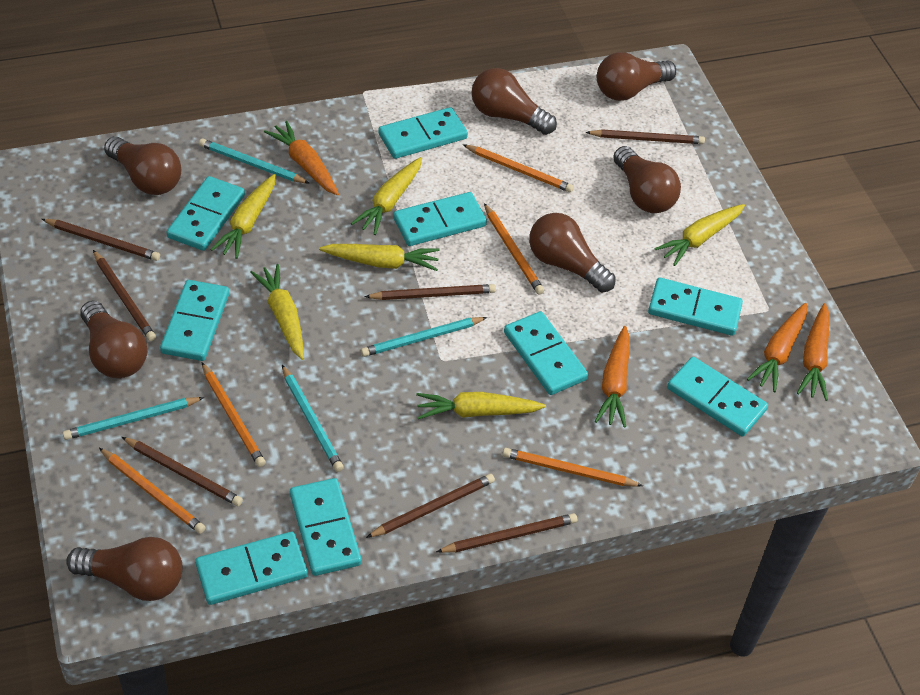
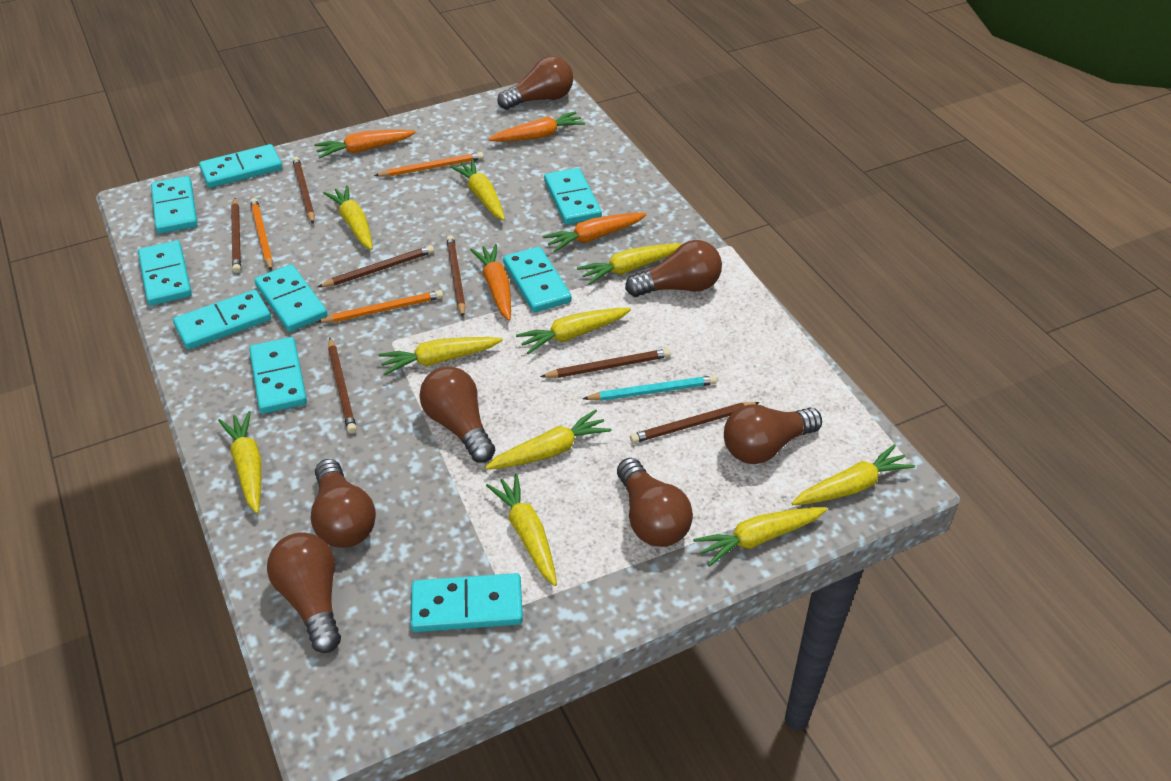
orange pencil: 5 -> 3
turquoise pencil: 4 -> 1
yellow carrot: 6 -> 10

